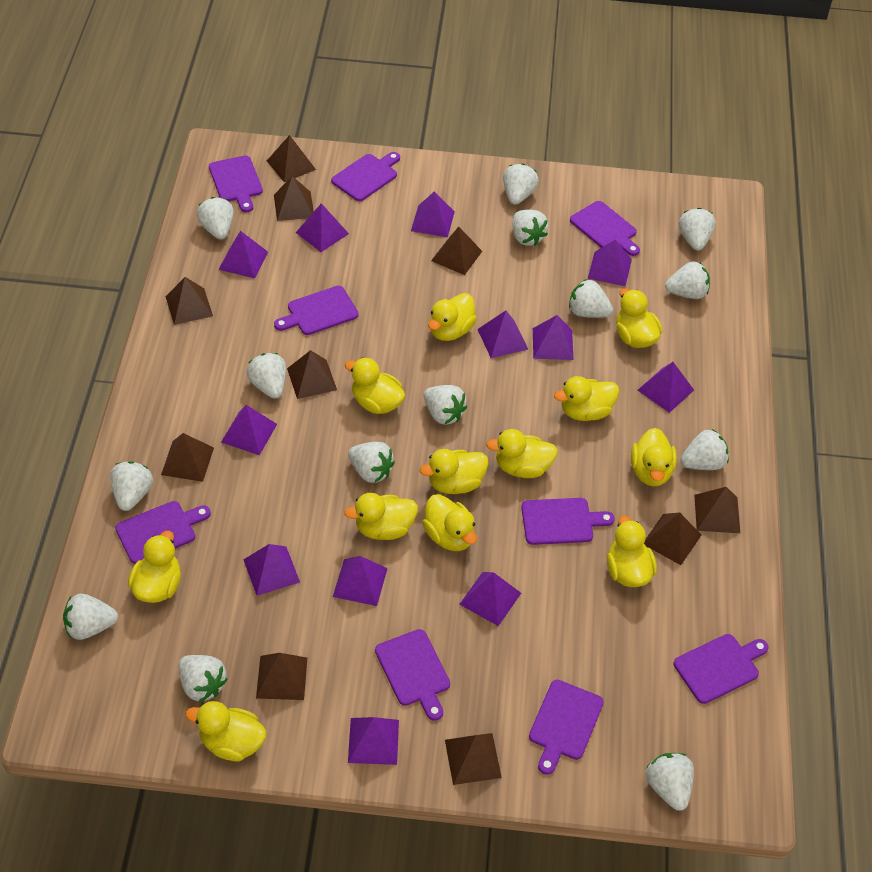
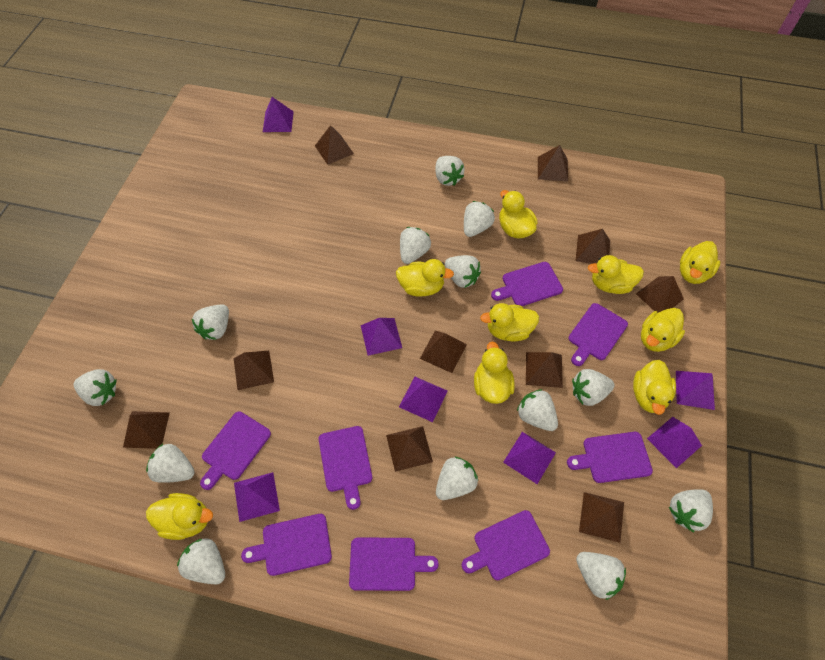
purple cutting board: 9 -> 8
purple pyramid: 12 -> 7
white strawberry: 14 -> 13
yellow duck: 12 -> 9

